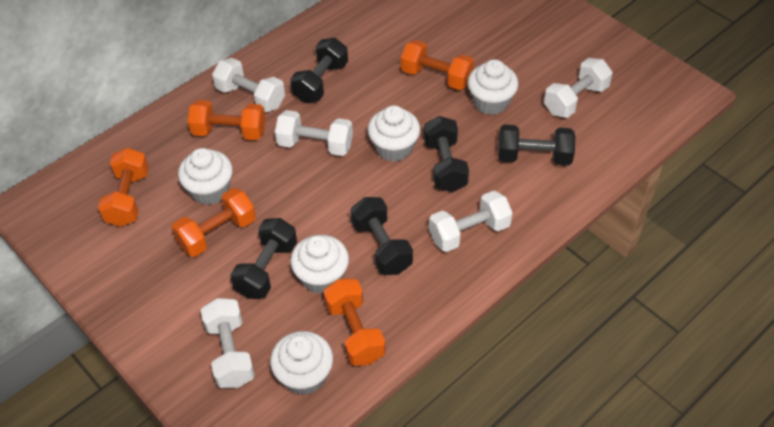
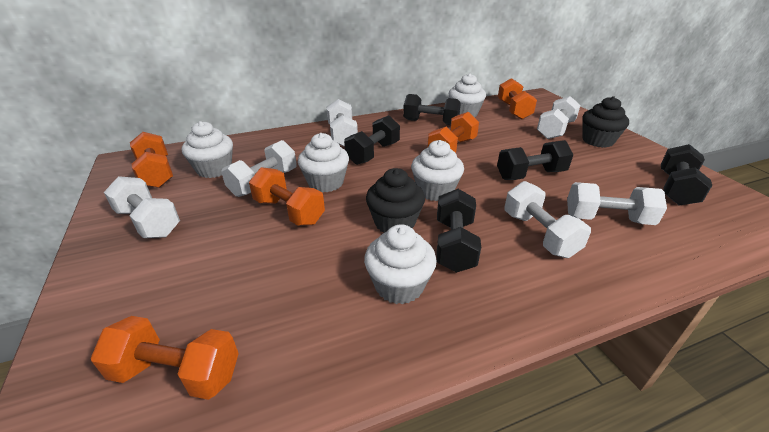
black cupcake: 0 -> 2
white dumbbell: 5 -> 6

